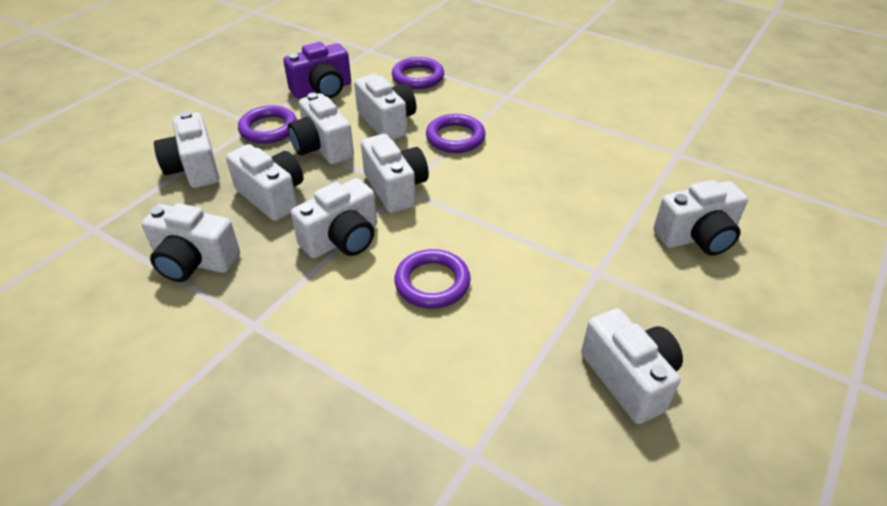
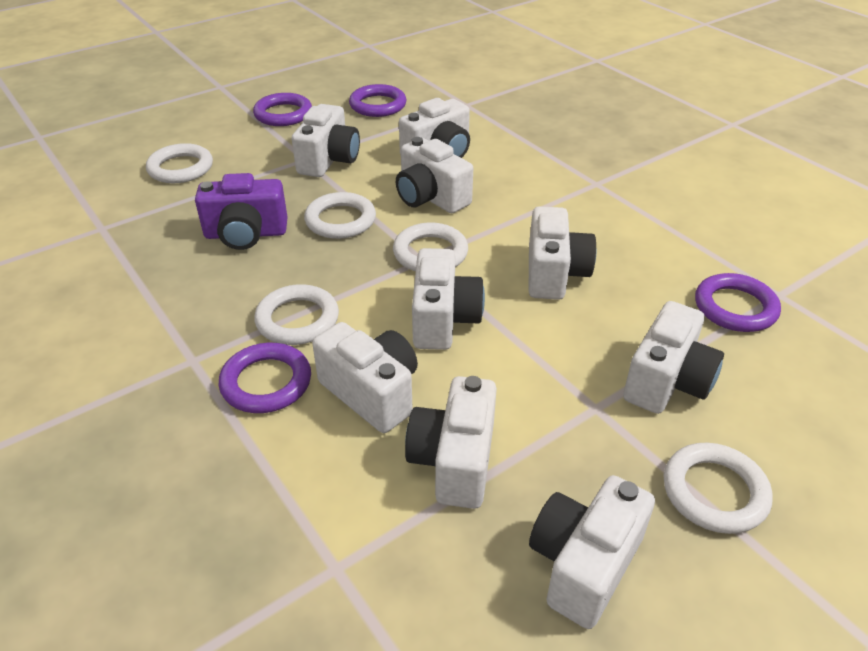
white ring: 0 -> 5

